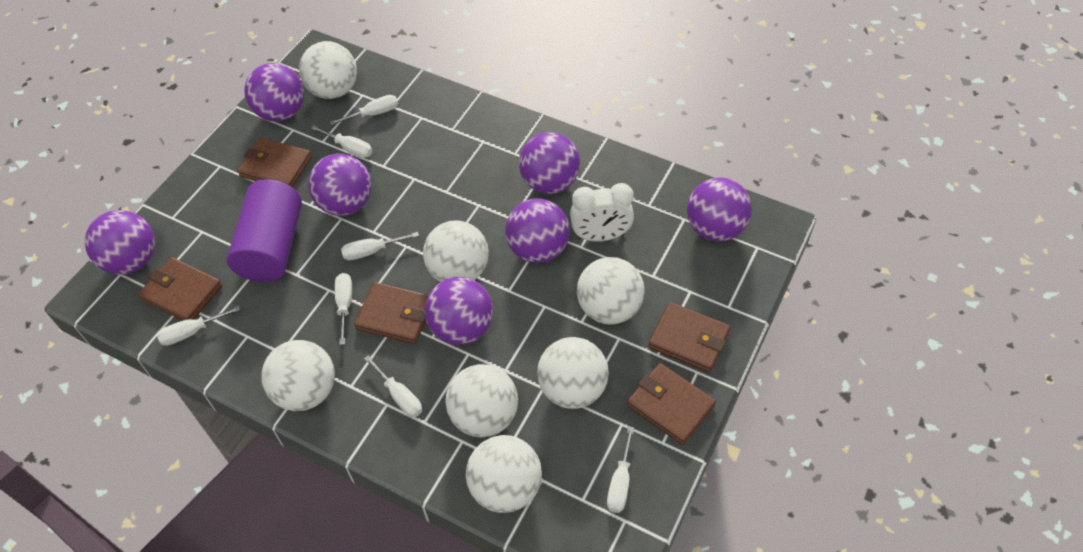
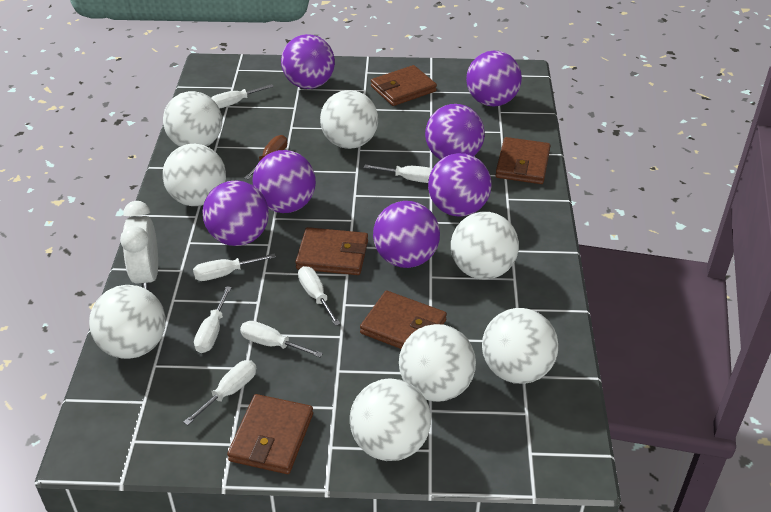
brown screwdriver: 0 -> 1
purple cylinder: 1 -> 0
white ball: 7 -> 8

